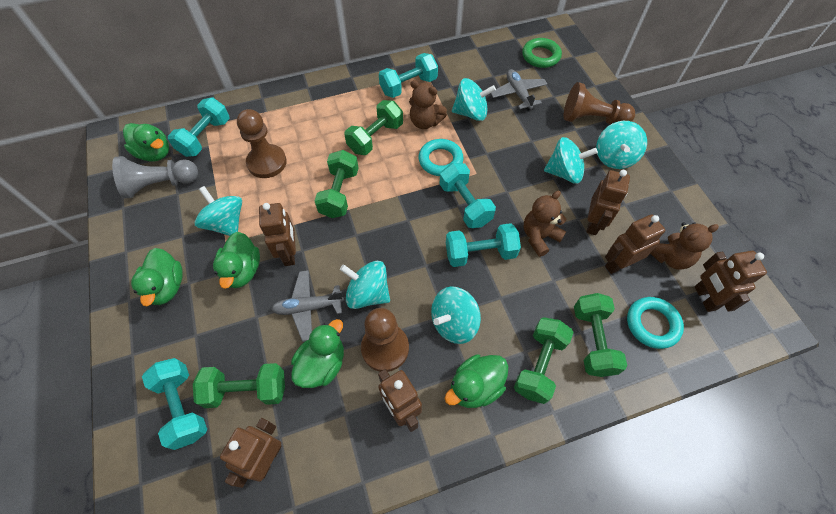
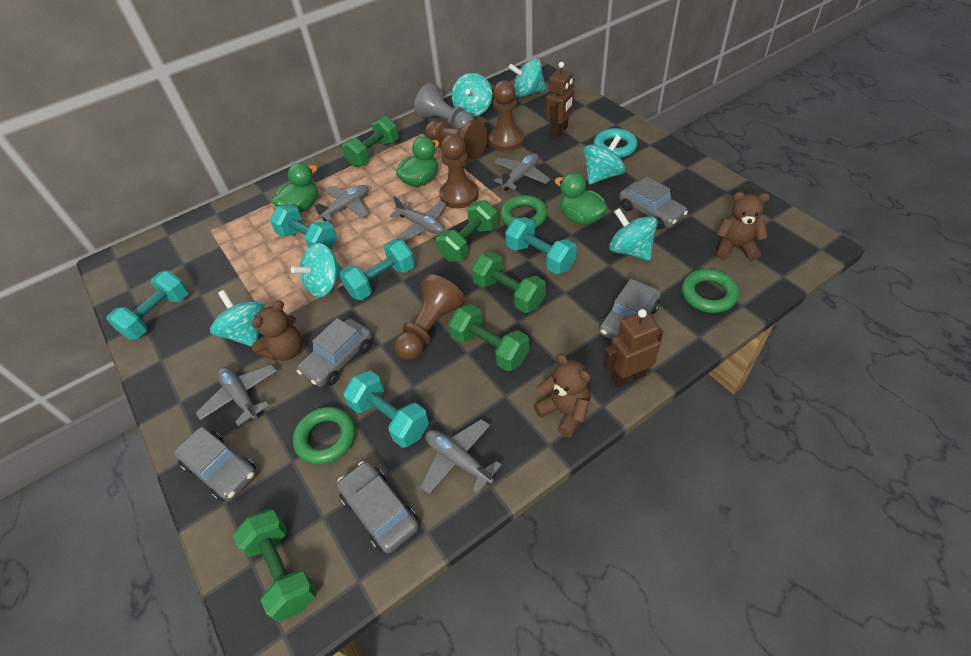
brown pawn: 3 -> 4
brown robot: 6 -> 2
green duck: 5 -> 3
green ring: 1 -> 3
grey car: 0 -> 5
grey plane: 2 -> 5
turquoise ring: 2 -> 1

